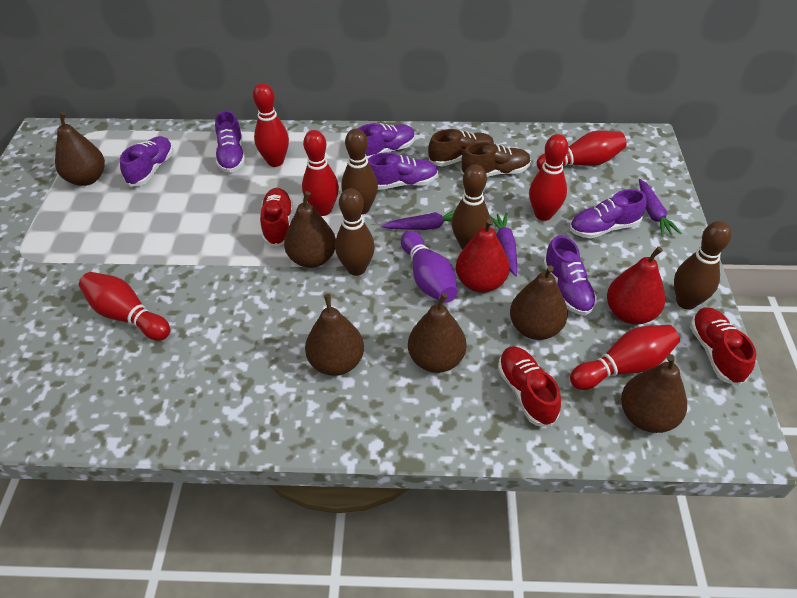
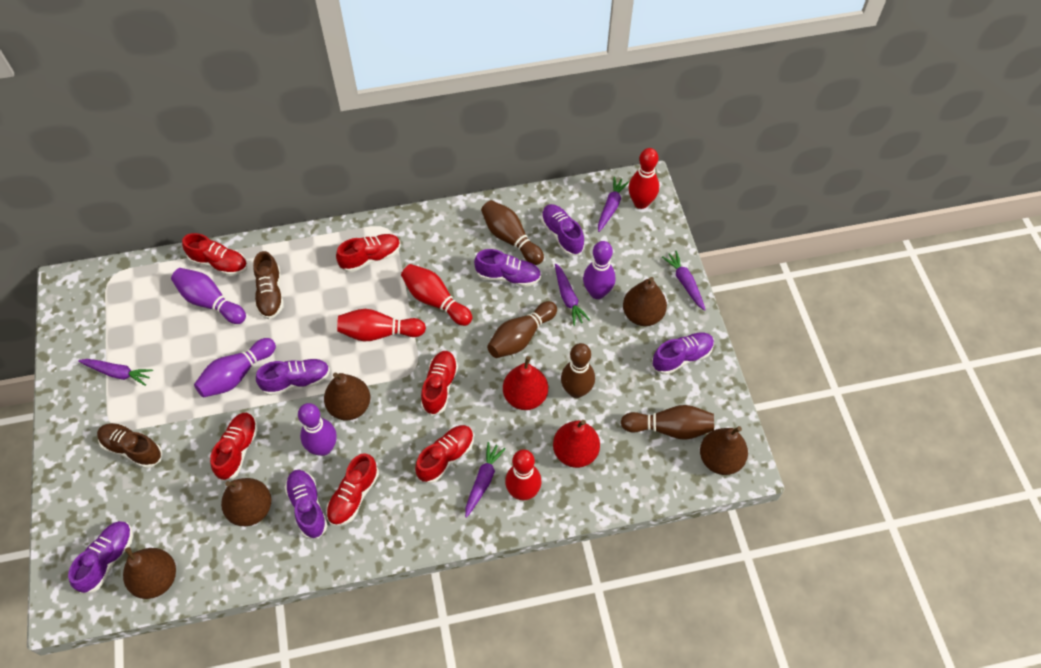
brown pear: 6 -> 5
purple bowling pin: 1 -> 4
purple carrot: 3 -> 5
red bowling pin: 6 -> 4
red shoe: 3 -> 6

